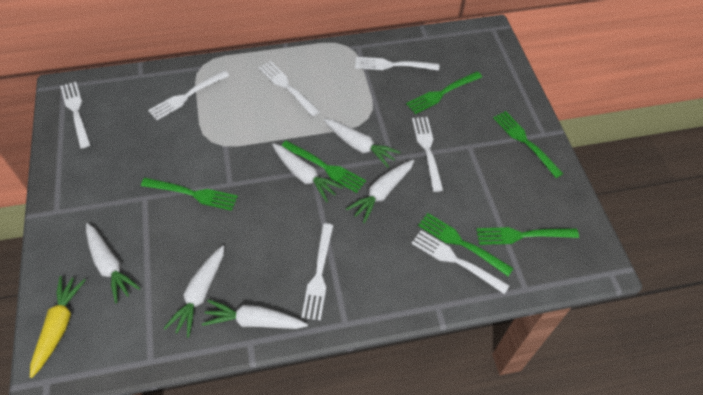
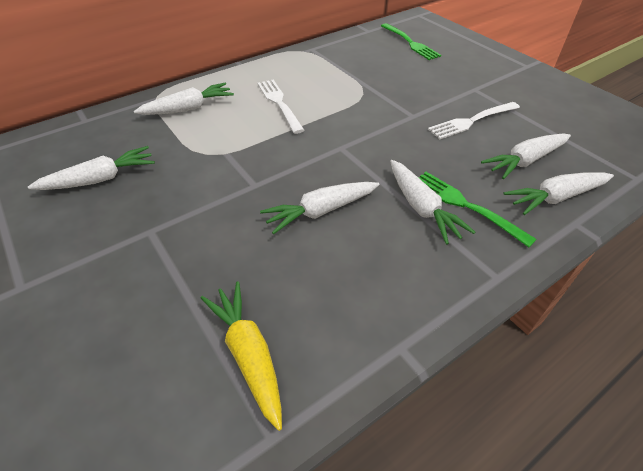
green fork: 6 -> 2
white fork: 7 -> 2

